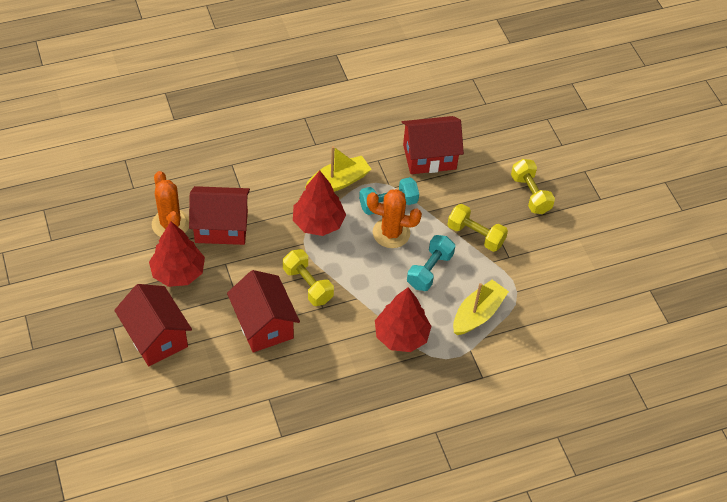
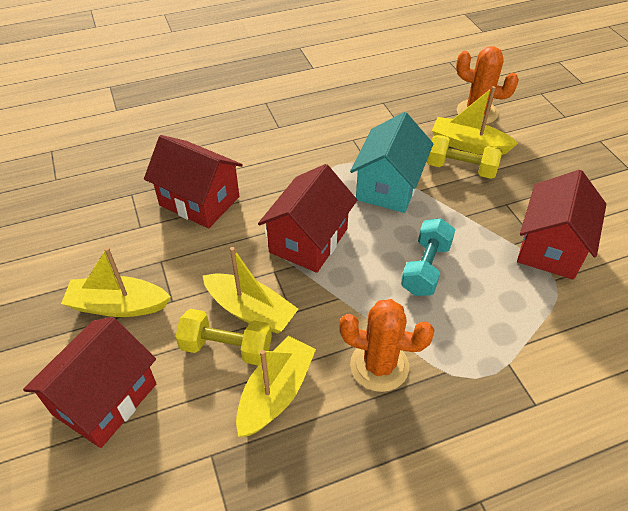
red tree: 3 -> 0
turquoise dumbbell: 2 -> 1
turquoise house: 0 -> 1
yellow boat: 2 -> 4
yellow dumbbell: 3 -> 2

